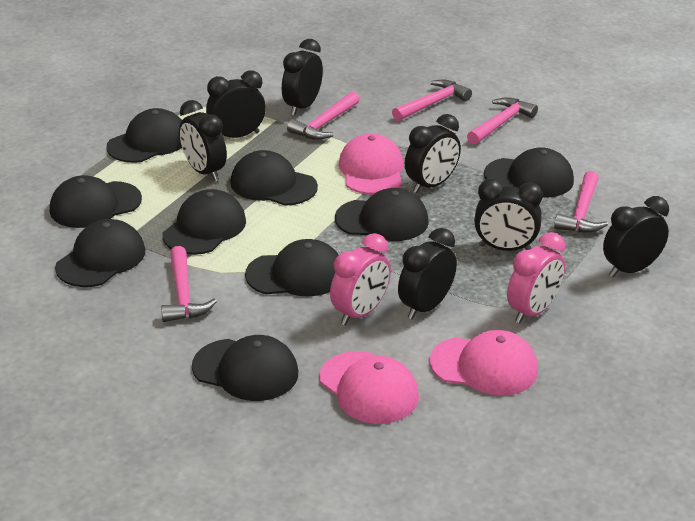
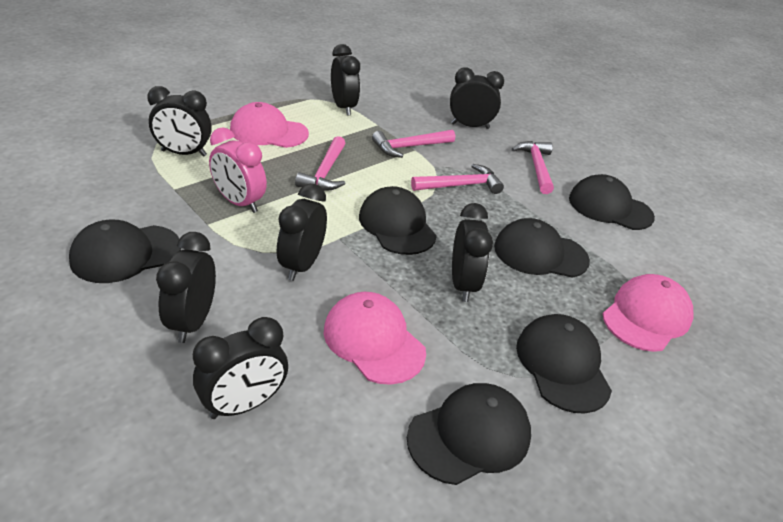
black cap: 9 -> 6
pink clock: 2 -> 1
pink hammer: 5 -> 4

